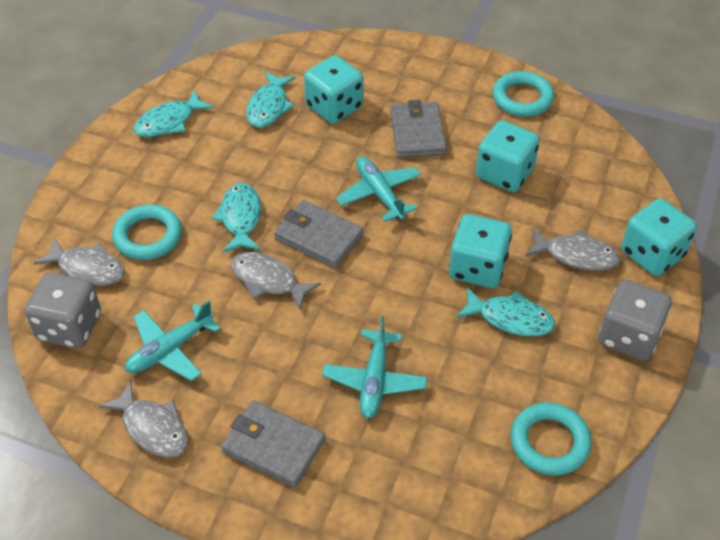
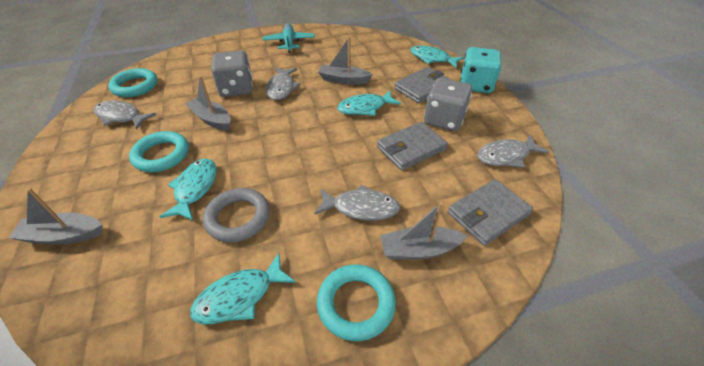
grey boat: 0 -> 4
grey ring: 0 -> 1
turquoise dice: 4 -> 1
turquoise plane: 3 -> 1

